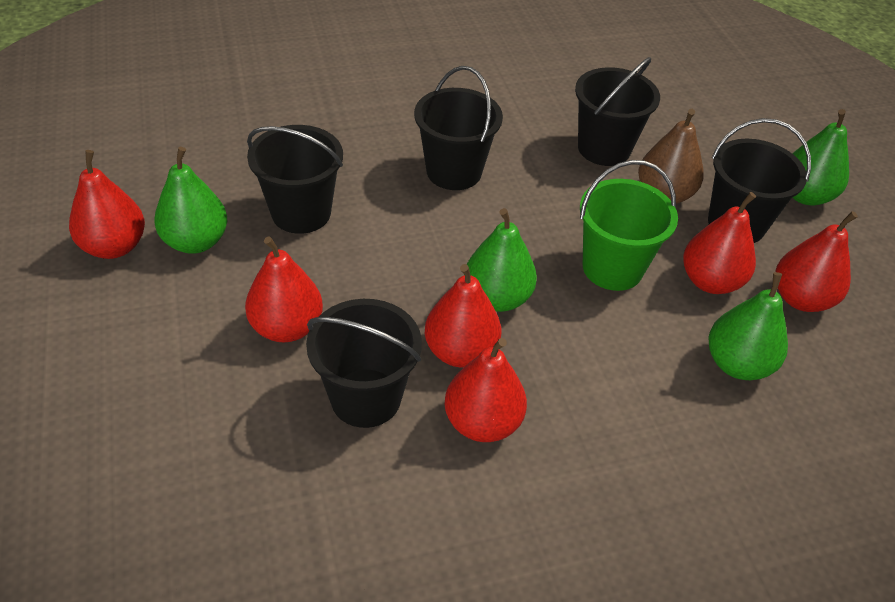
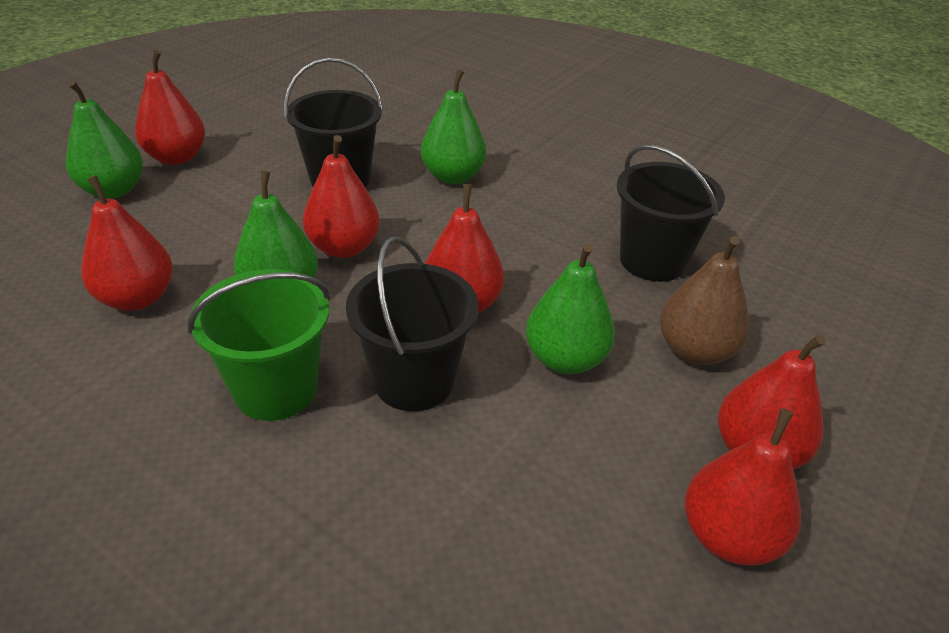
black bucket: 5 -> 3

